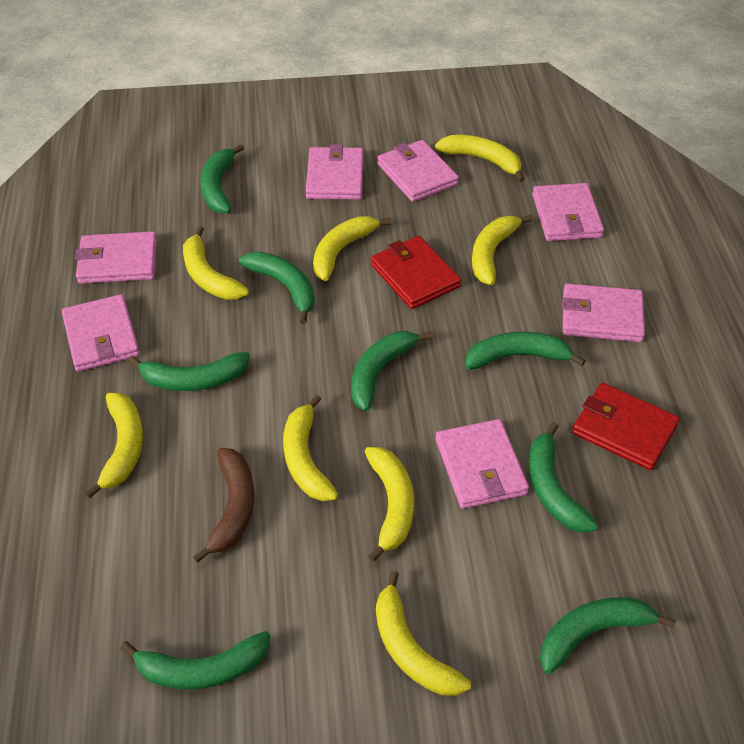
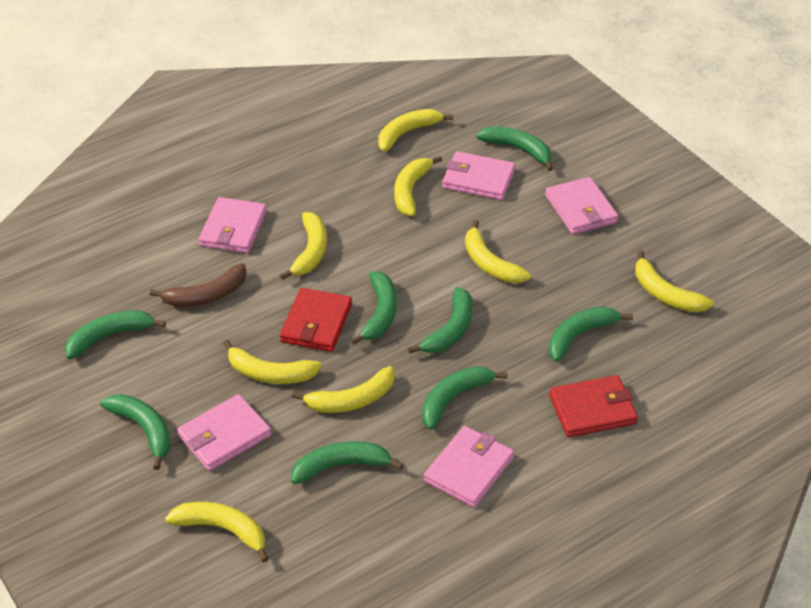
pink wallet: 7 -> 5

